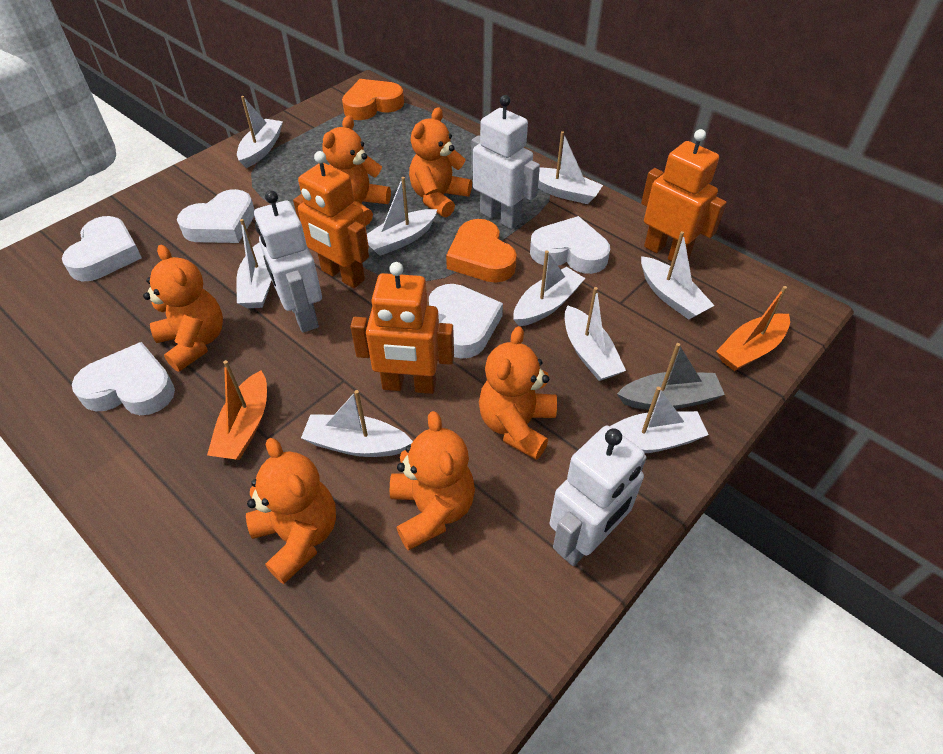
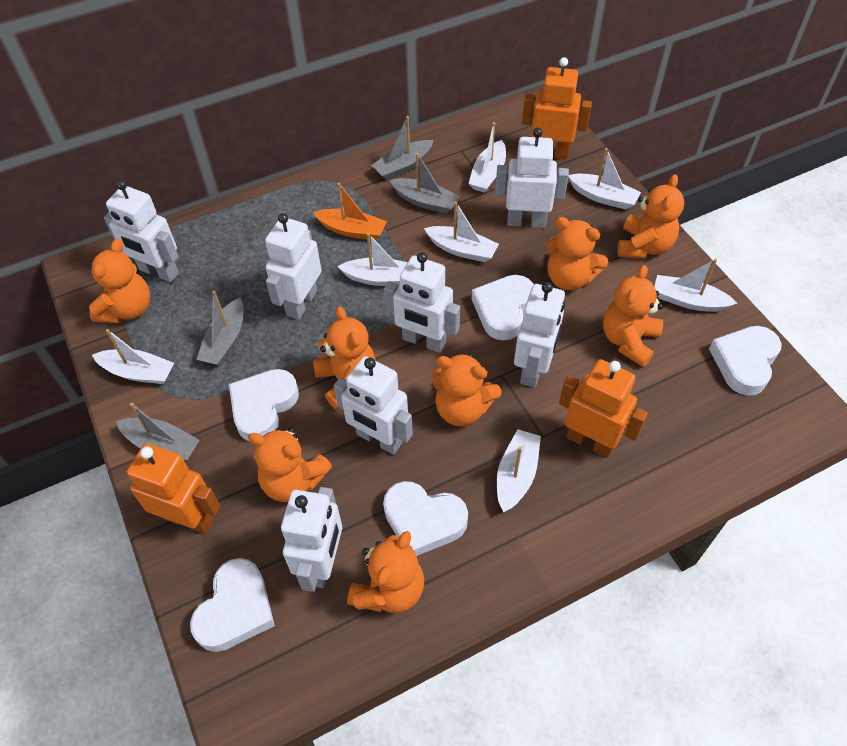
grey boat: 1 -> 4
orange boat: 2 -> 1
orange heart: 2 -> 0
orange teddy bear: 6 -> 8
white boat: 9 -> 7
white robot: 3 -> 7

